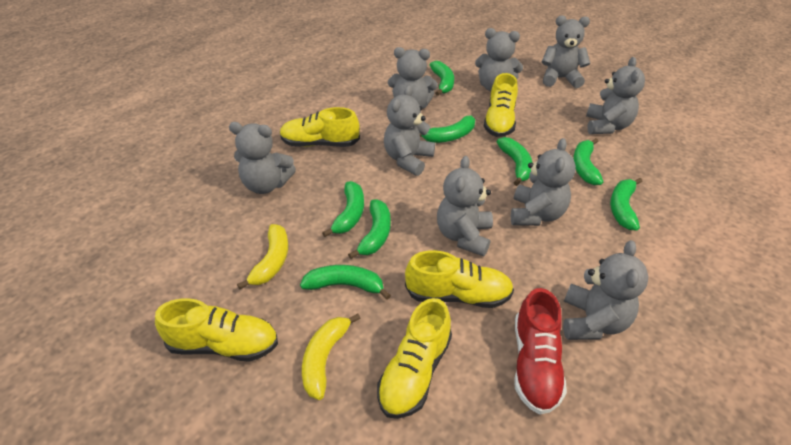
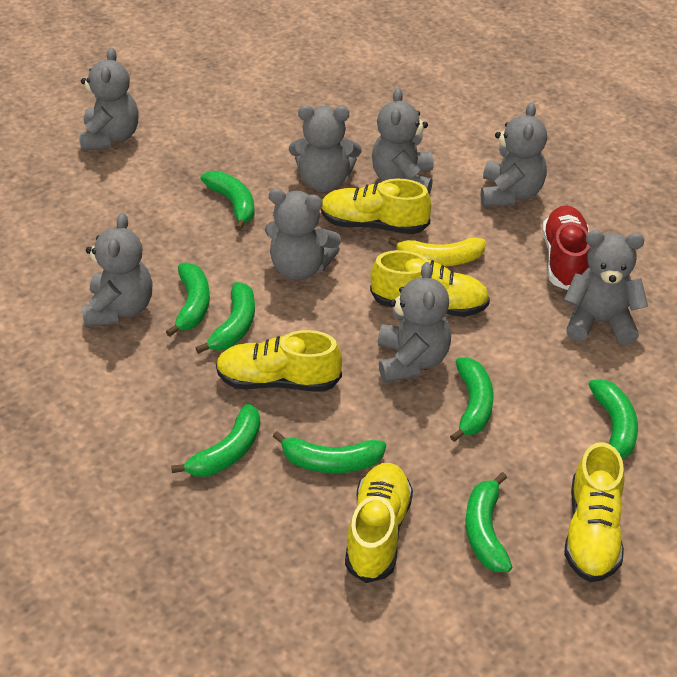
grey teddy bear: 9 -> 8
yellow banana: 2 -> 1

